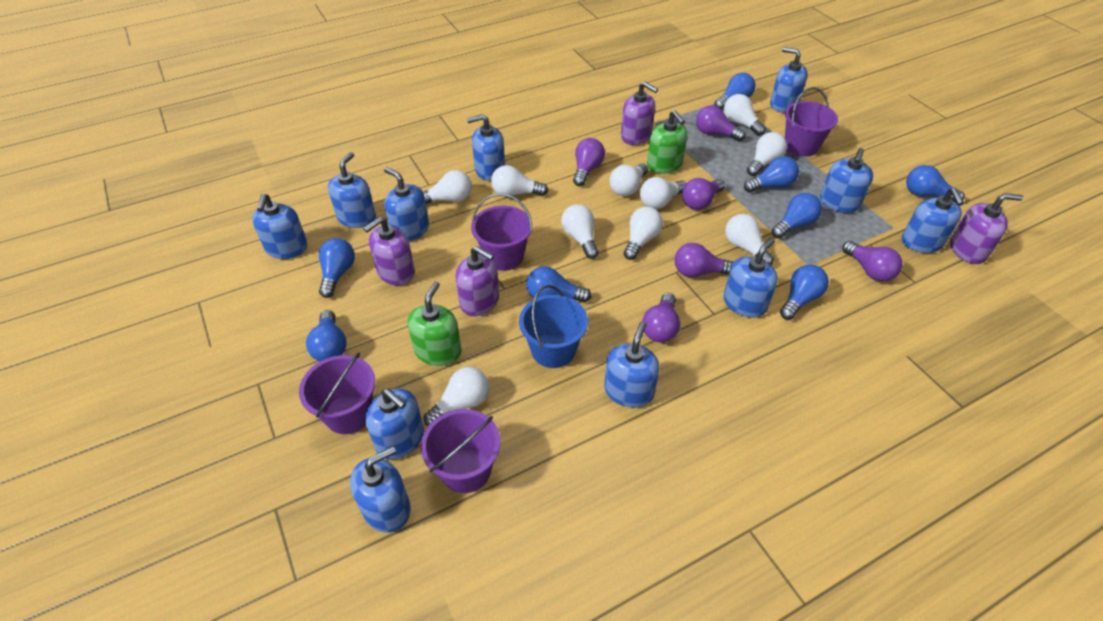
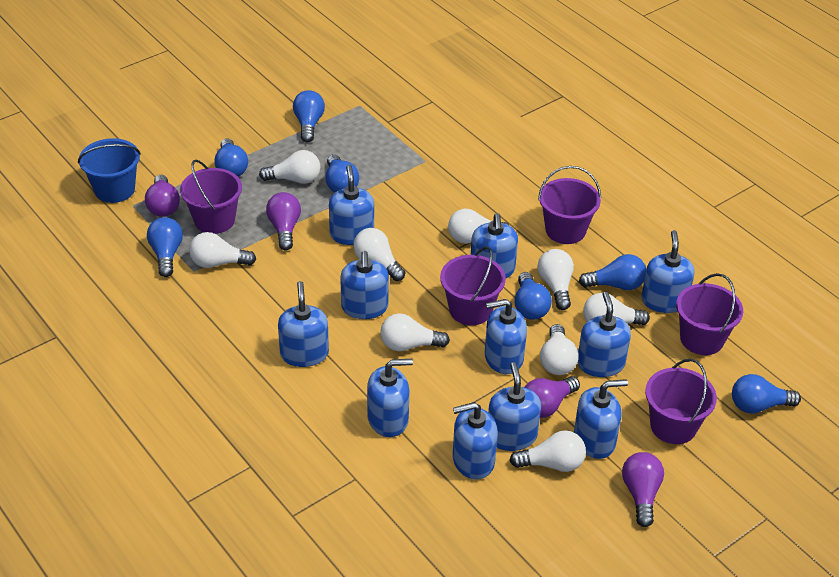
blue light bulb: 8 -> 7
green soap dispenser: 2 -> 0
purple bucket: 4 -> 5
purple light bulb: 6 -> 4
purple soap dispenser: 4 -> 0
white light bulb: 10 -> 9

